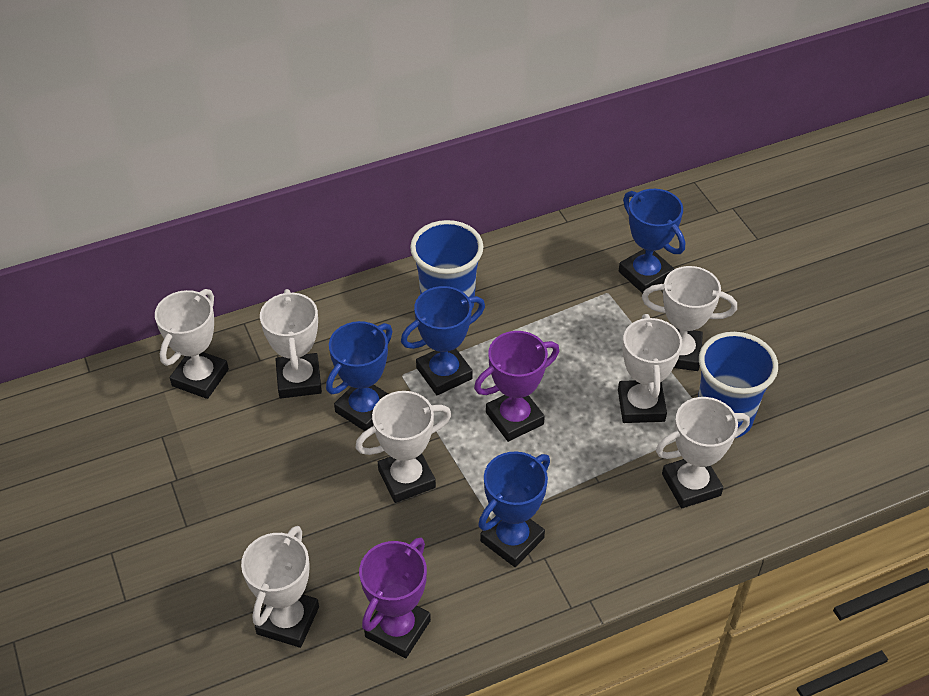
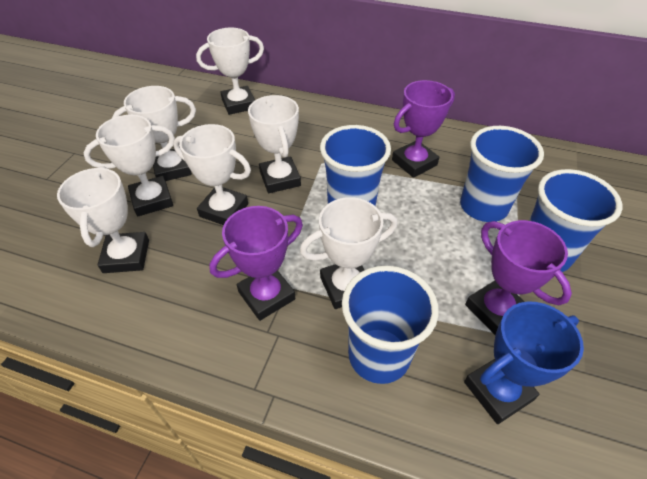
blue cup: 2 -> 4
blue trophy: 4 -> 1
purple trophy: 2 -> 3

